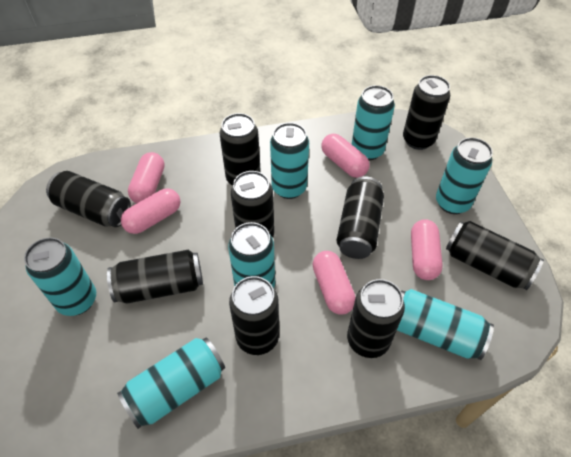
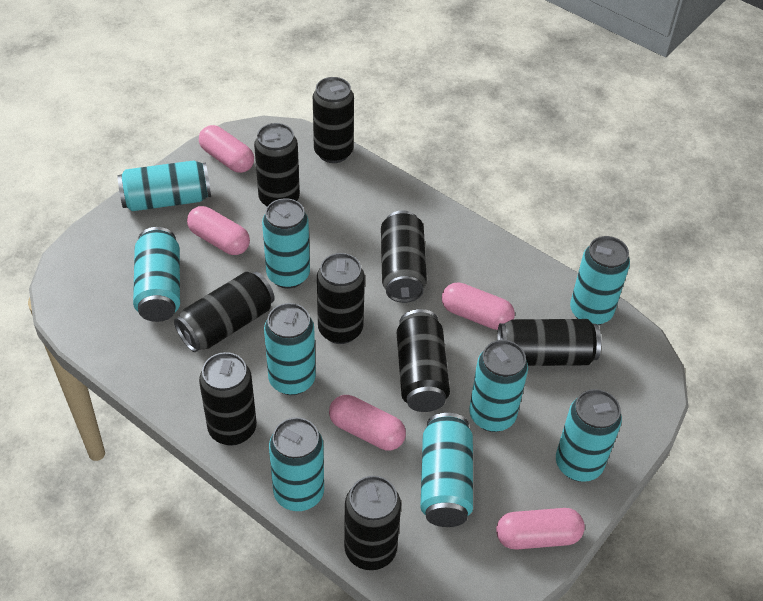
turquoise can: 7 -> 9

